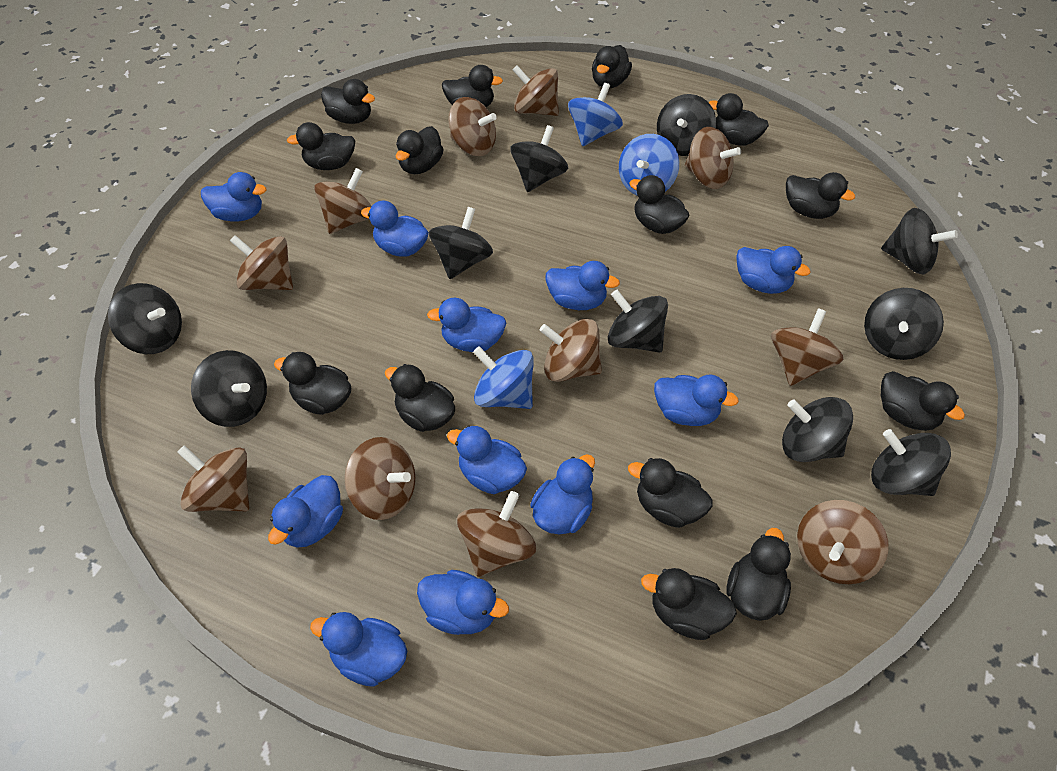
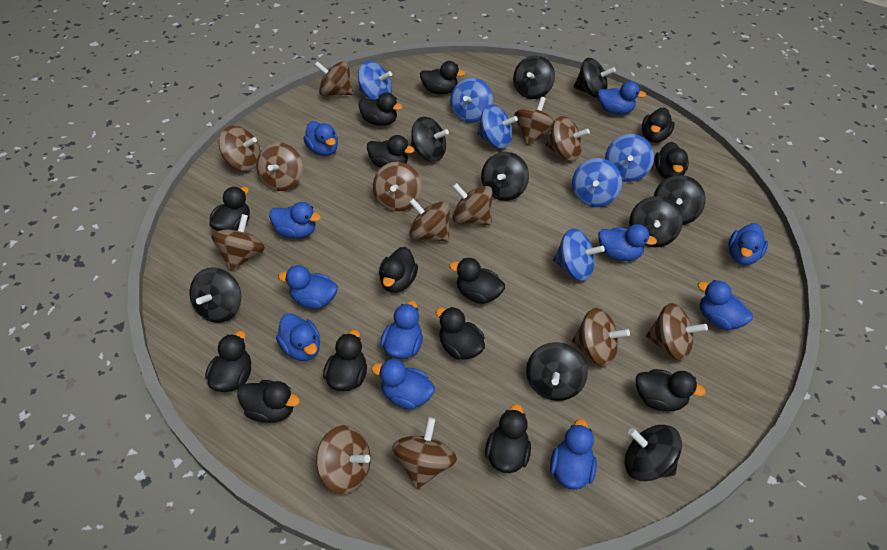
black spinning top: 10 -> 9
blue spinning top: 3 -> 6
brown spinning top: 11 -> 13

